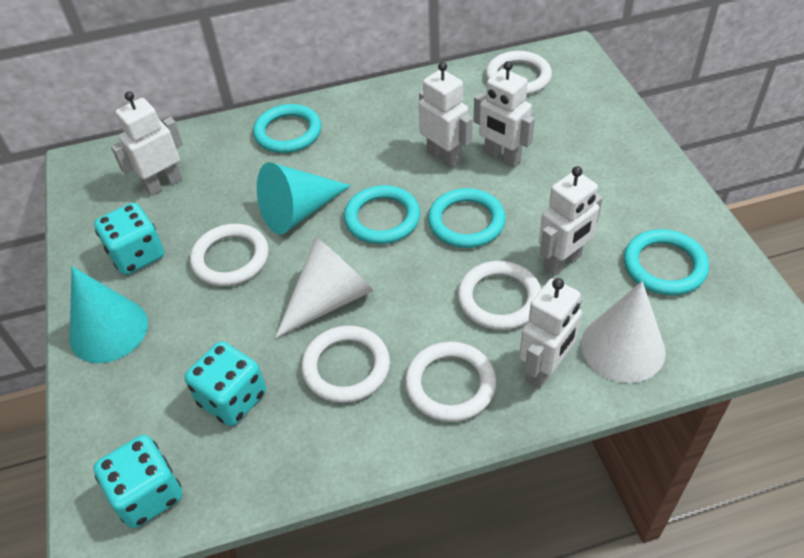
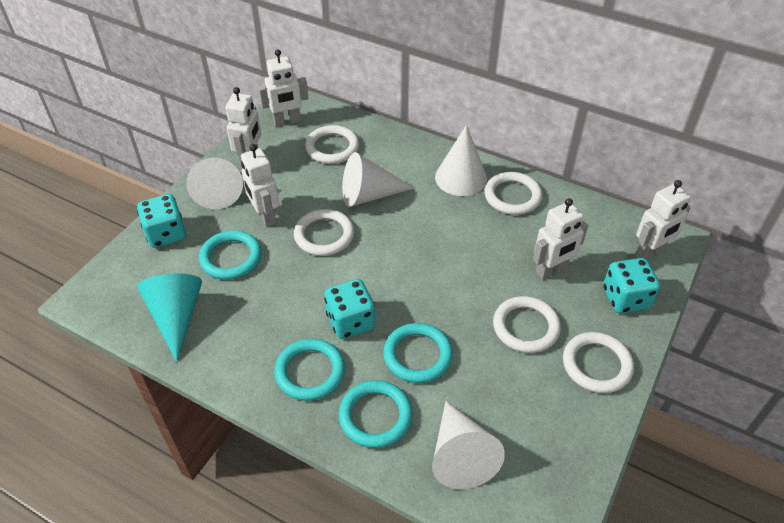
turquoise cone: 2 -> 1
white cone: 2 -> 4

